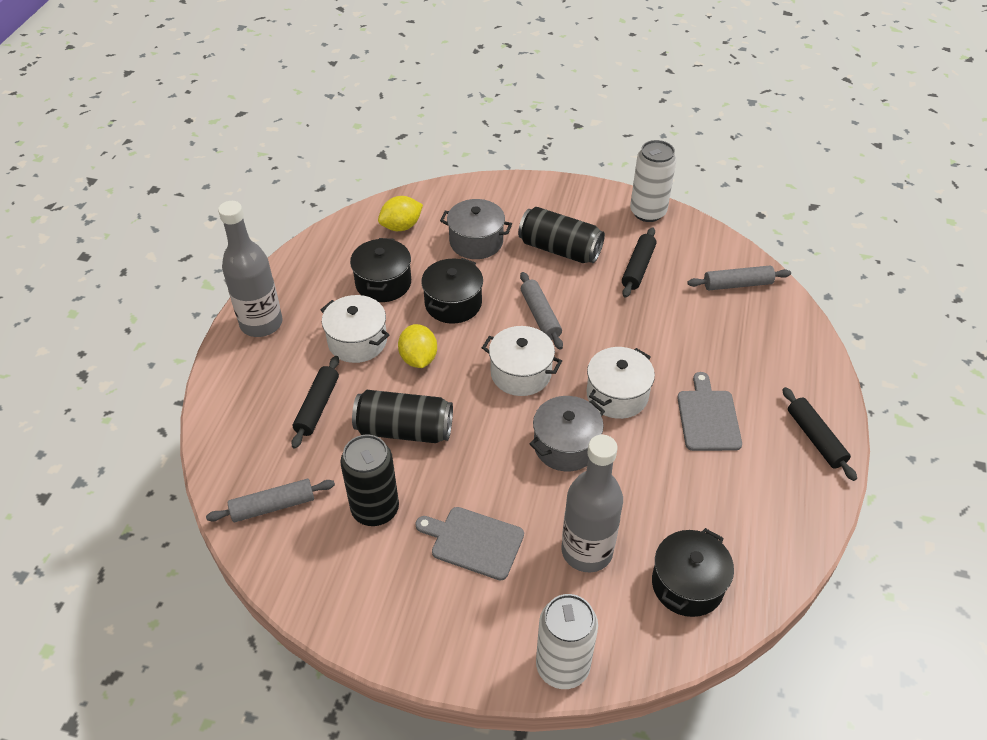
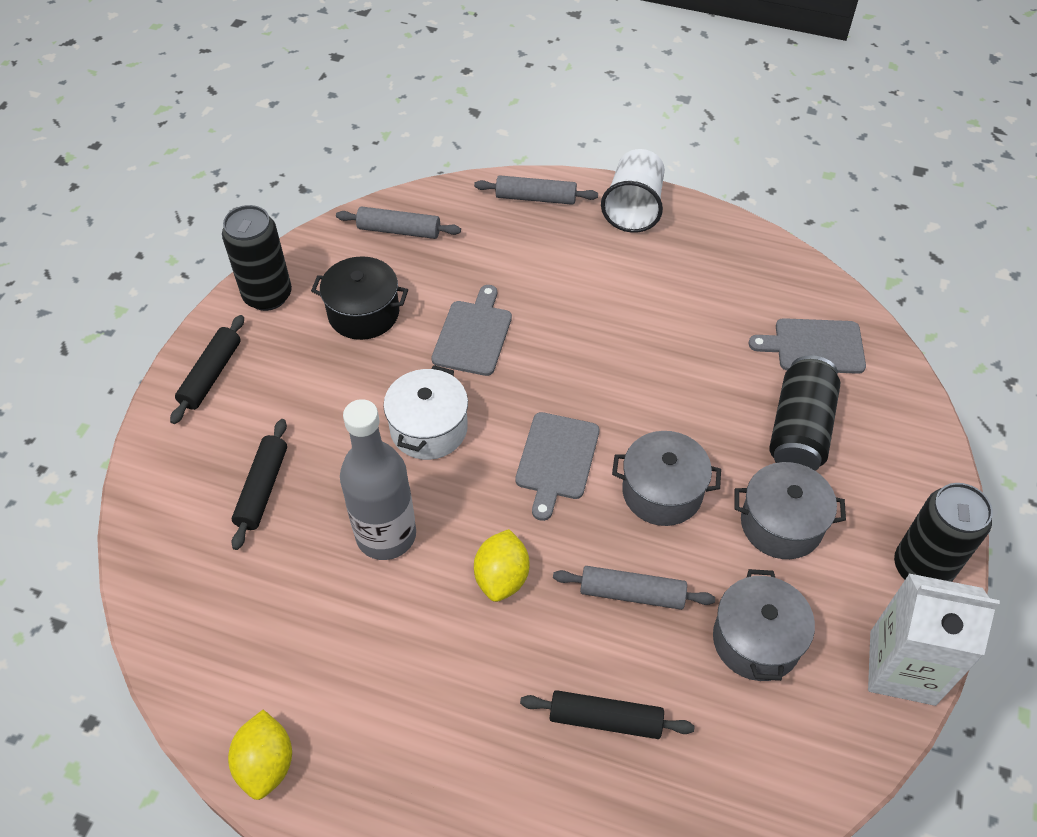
black pot: 3 -> 1
grey bottle: 2 -> 1
grey cutting board: 2 -> 3
grey pot: 2 -> 3
white can: 2 -> 0
white carton: 0 -> 1
white cup: 0 -> 1
white pot: 3 -> 1

